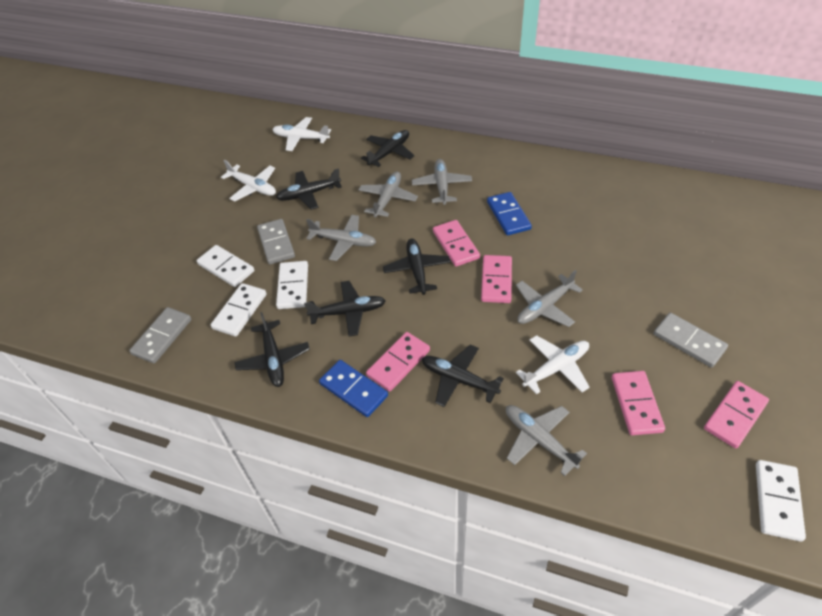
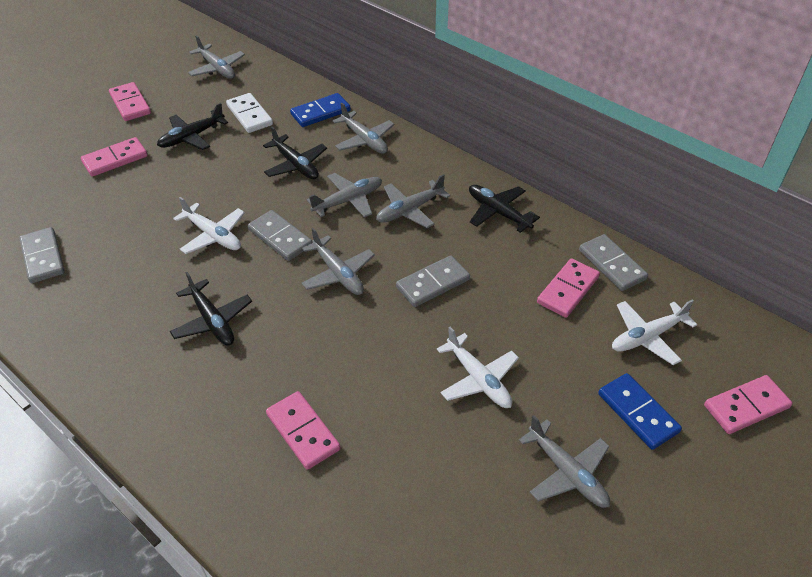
black plane: 6 -> 4
grey domino: 3 -> 4
grey plane: 5 -> 6
white domino: 4 -> 1

